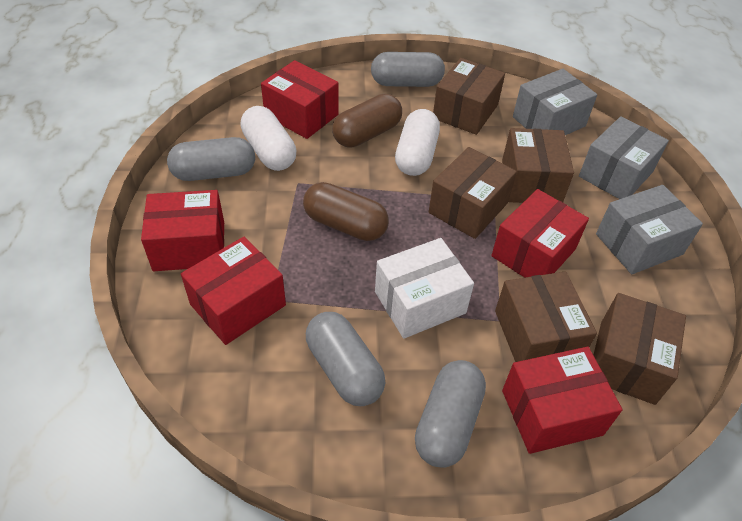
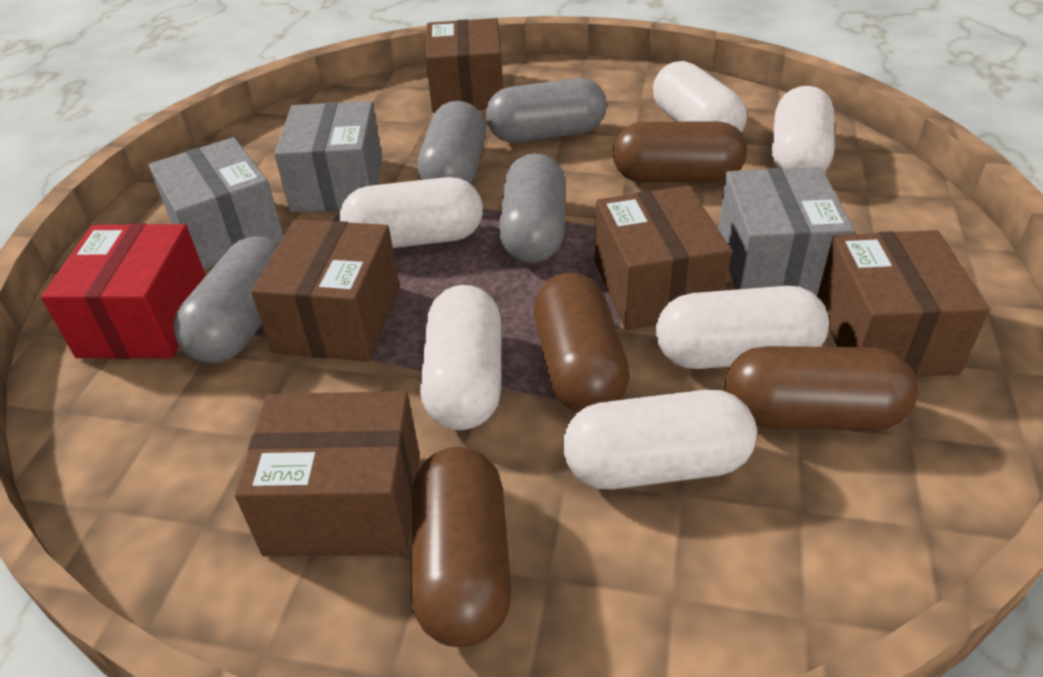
brown capsule: 2 -> 4
red box: 5 -> 1
white box: 1 -> 0
white capsule: 2 -> 6

